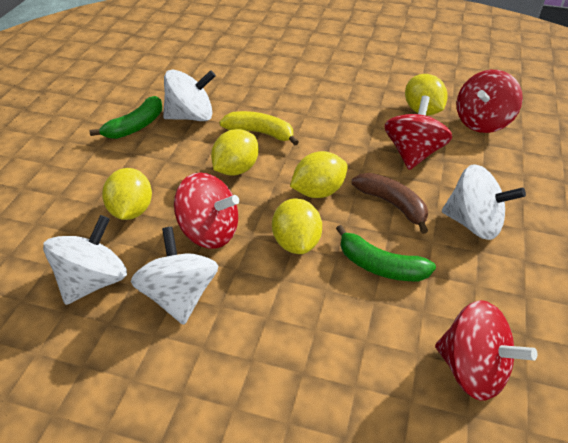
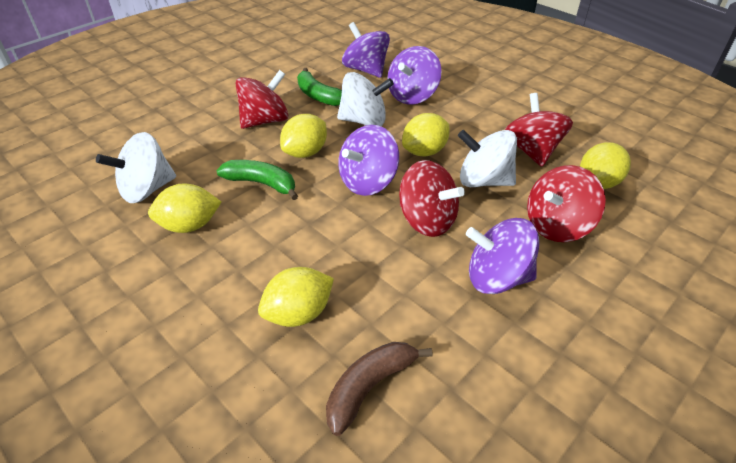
purple spinning top: 0 -> 4
white spinning top: 4 -> 3
yellow banana: 1 -> 0

